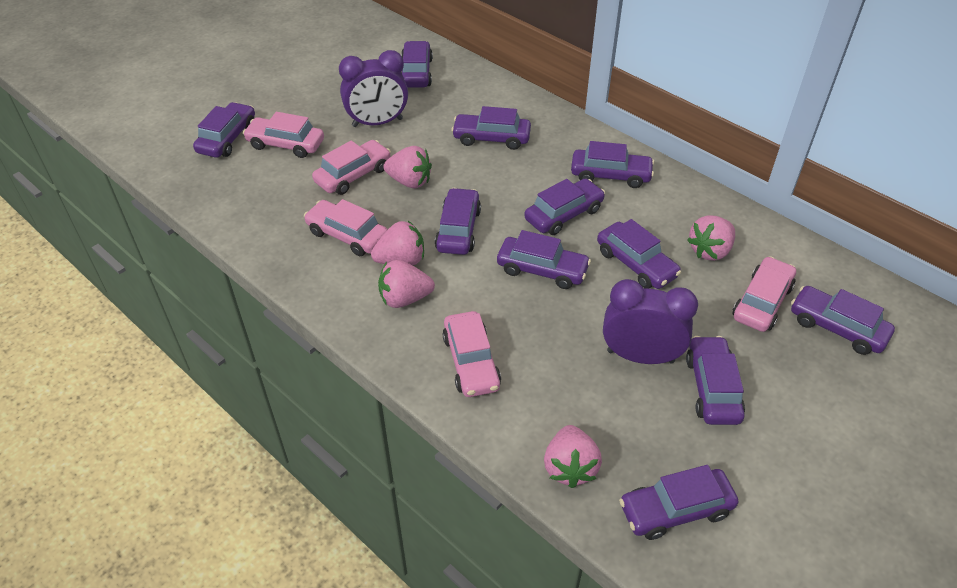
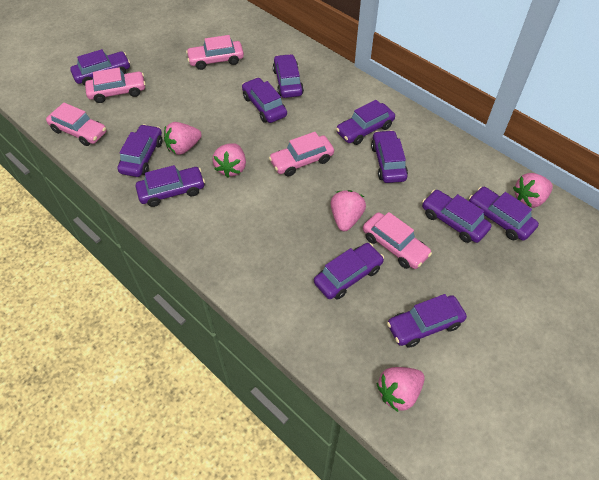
purple clock: 2 -> 0

